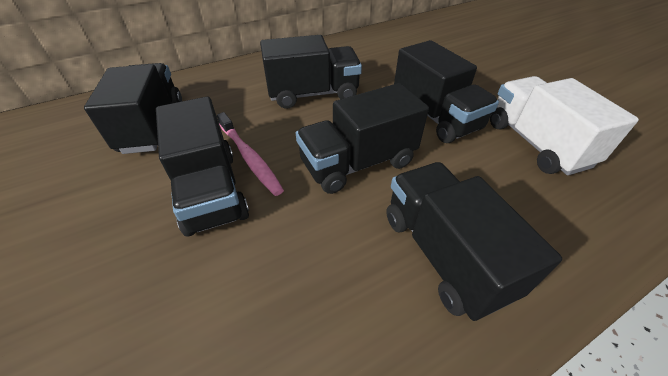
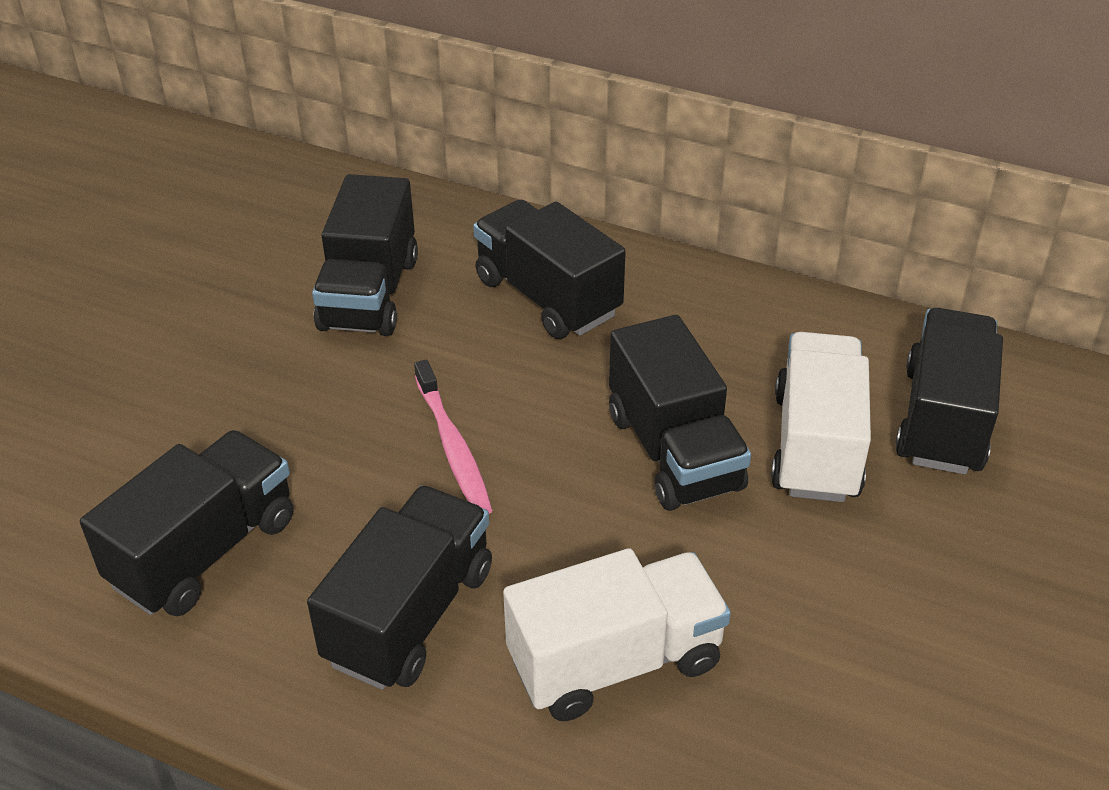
white truck: 1 -> 2

